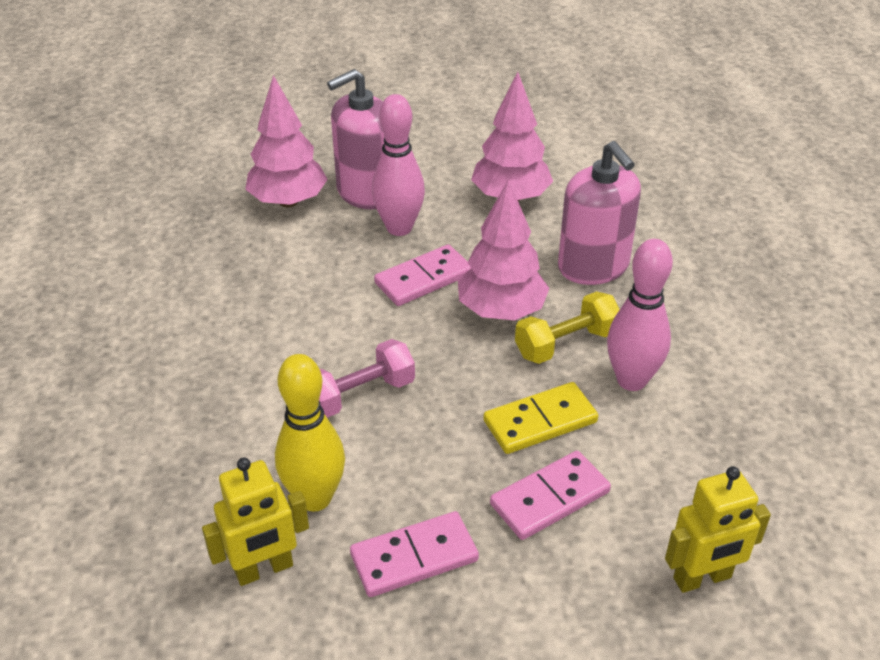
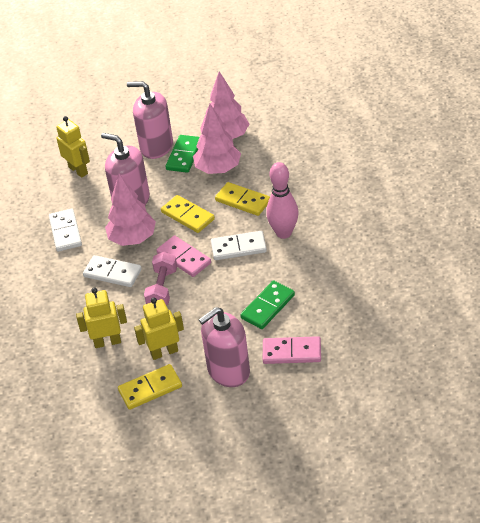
green domino: 0 -> 2
pink bowling pin: 2 -> 1
pink domino: 3 -> 2
pink soap dispenser: 2 -> 3
white domino: 0 -> 3
yellow bowling pin: 1 -> 0
yellow domino: 1 -> 3
yellow dumbbell: 1 -> 0
yellow robot: 2 -> 3

